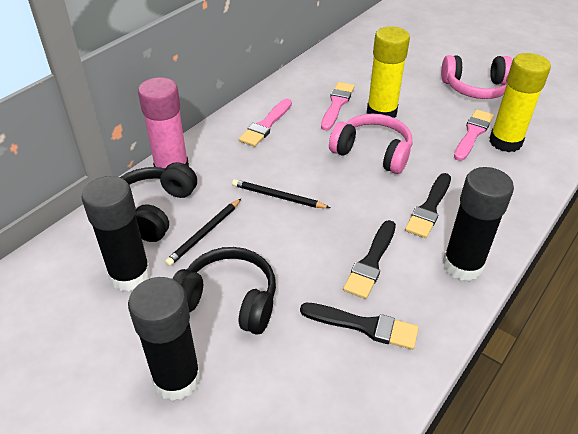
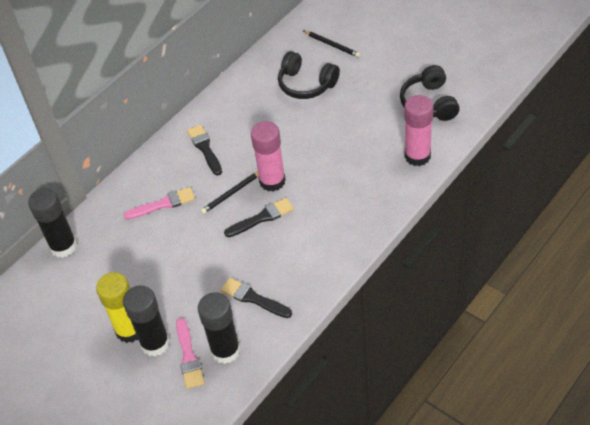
pink brush: 3 -> 2
pink glue stick: 1 -> 2
pink headphones: 2 -> 0
yellow glue stick: 2 -> 1

